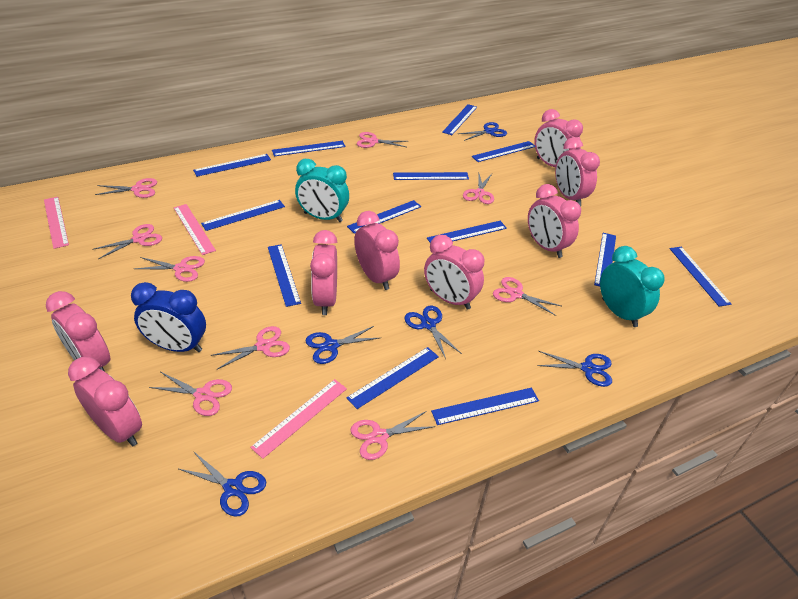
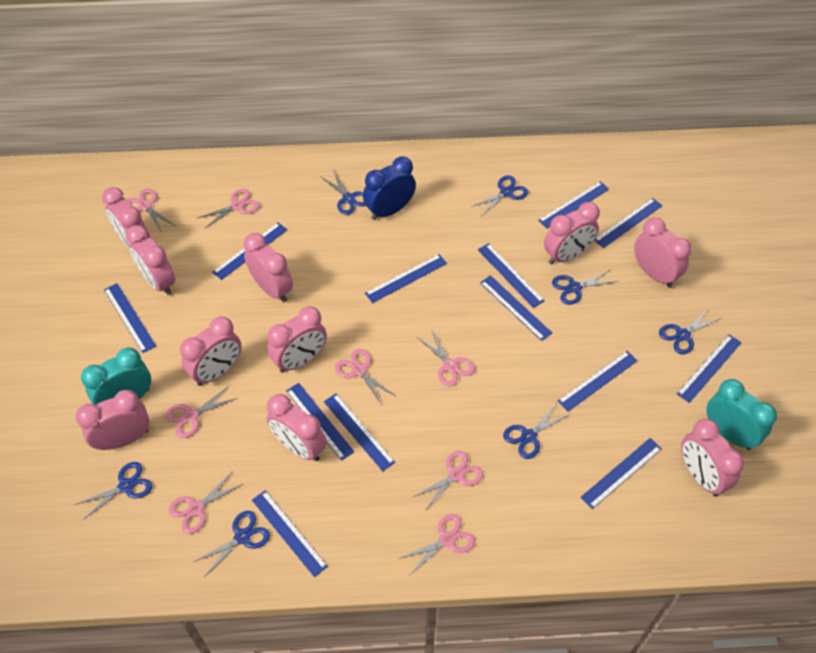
blue scissors: 5 -> 7
pink clock: 8 -> 10
pink ruler: 3 -> 0
pink scissors: 9 -> 8

